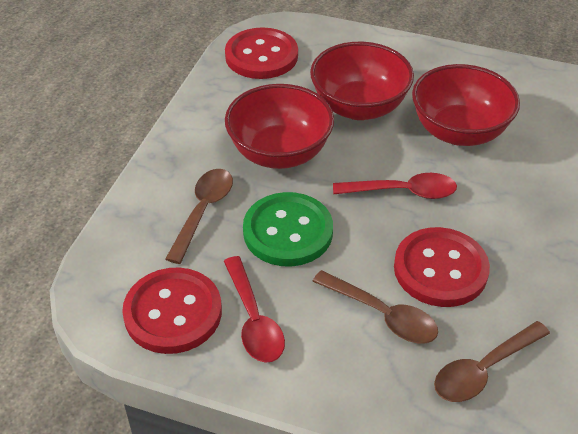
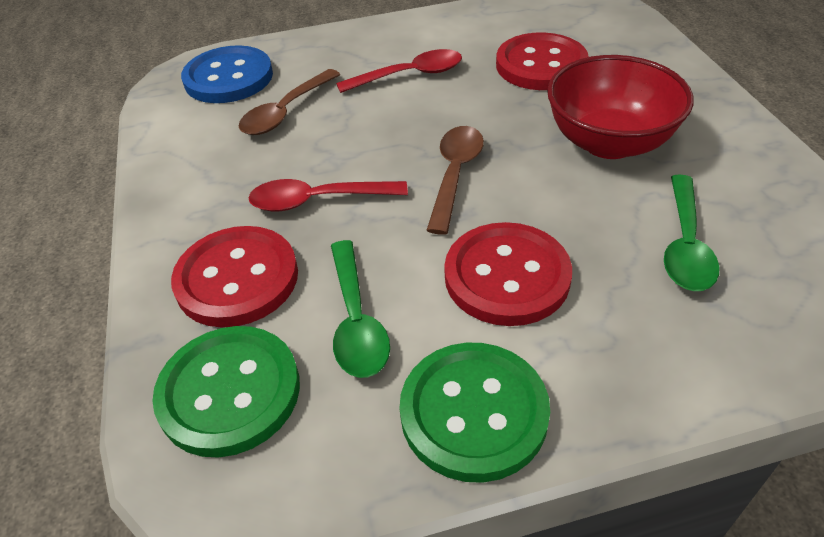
blue button: 0 -> 1
brown spoon: 3 -> 2
green button: 1 -> 2
green spoon: 0 -> 2
red bowl: 3 -> 1

